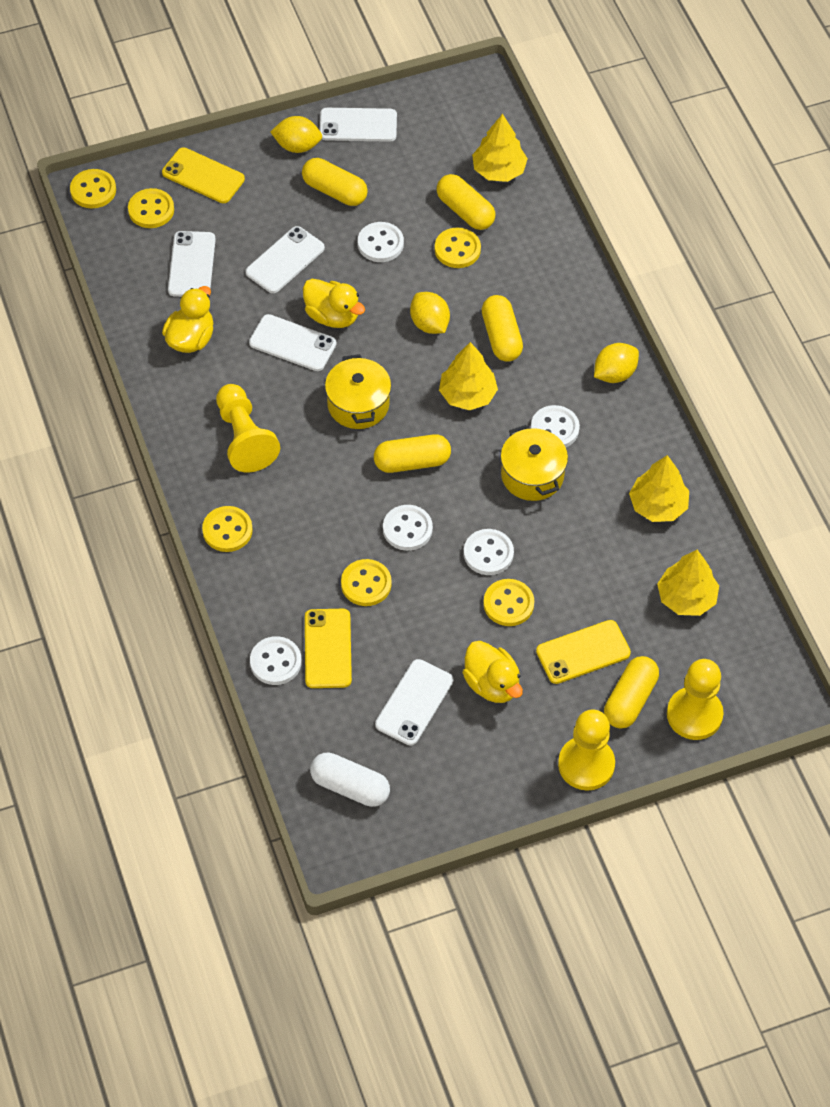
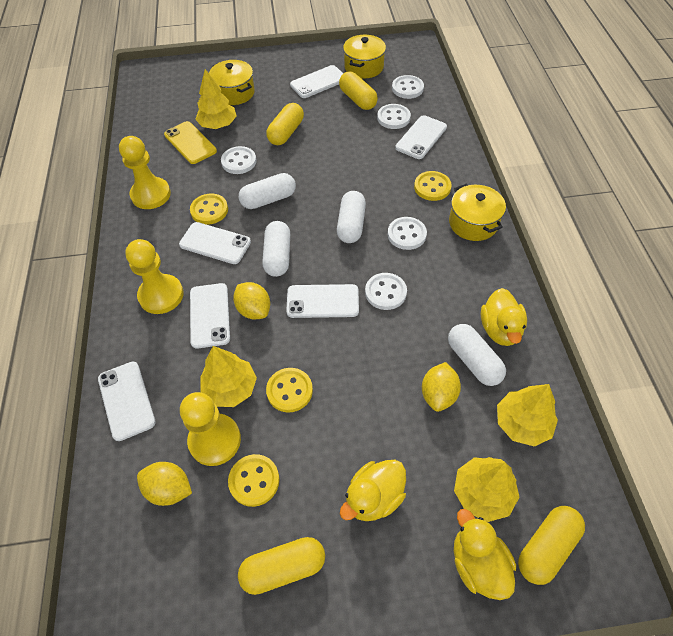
white capsule: 1 -> 4
white phone: 5 -> 6
yellow button: 6 -> 4
yellow capsule: 5 -> 4
yellow phone: 3 -> 1
yellow pot: 2 -> 3

